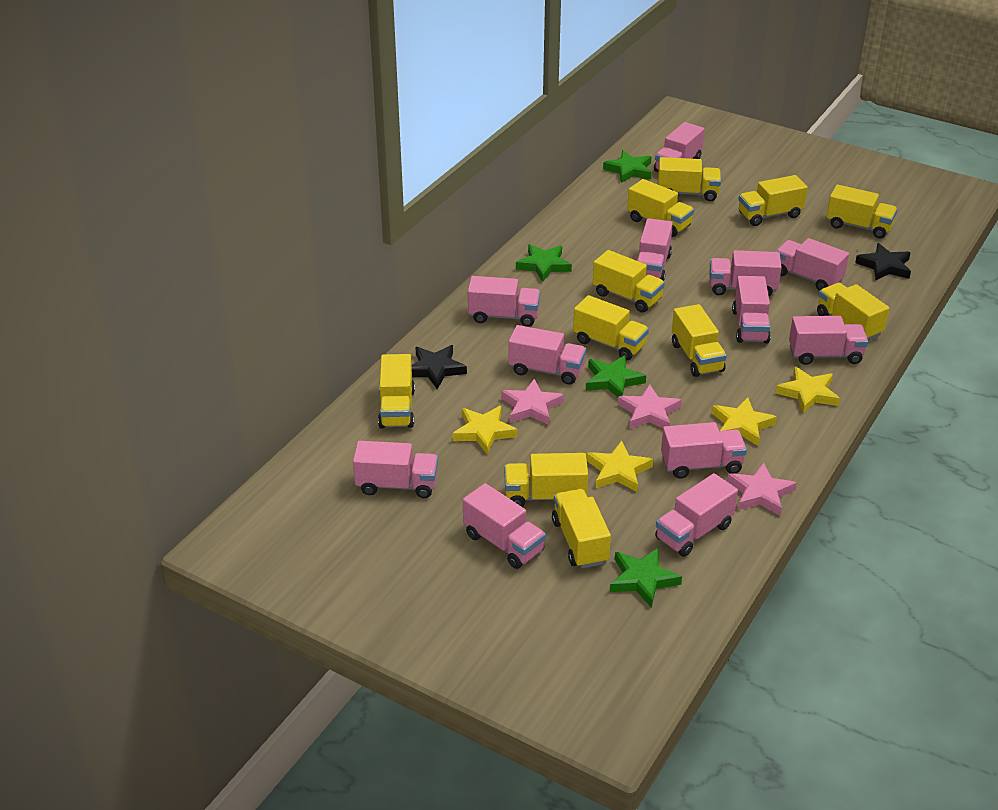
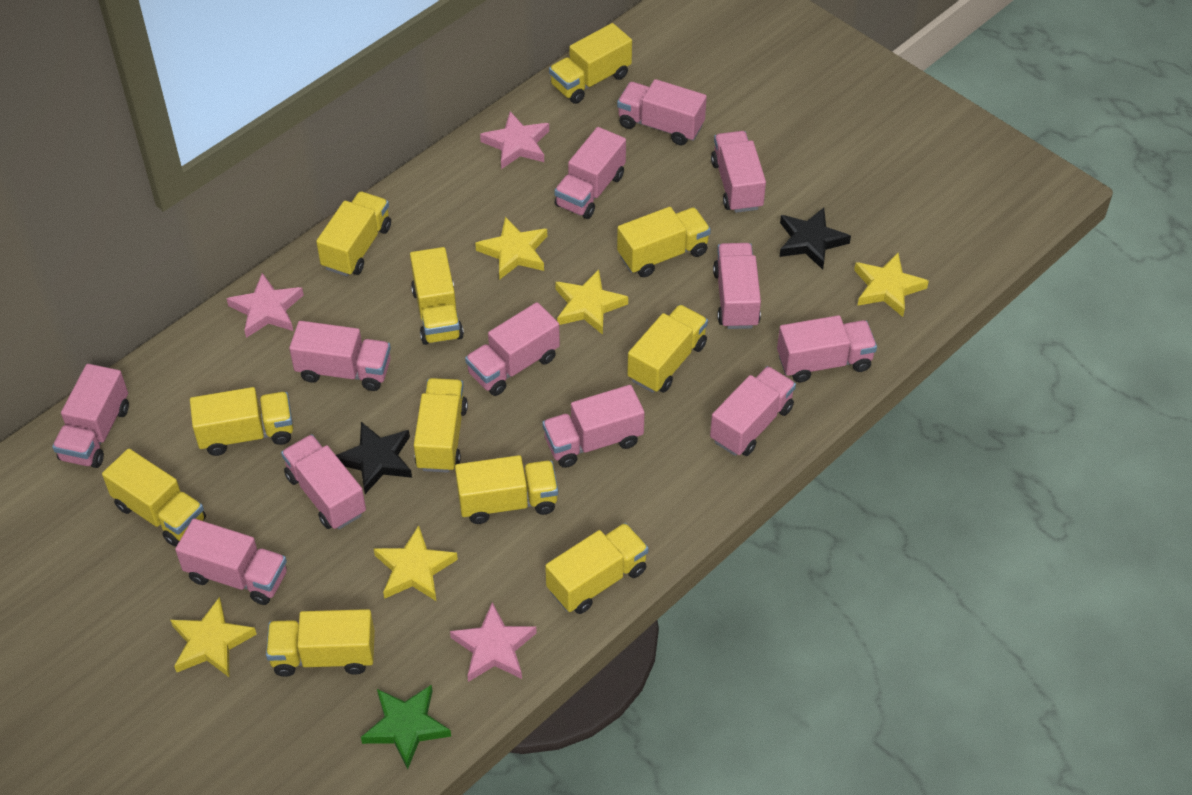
green star: 4 -> 1
yellow star: 4 -> 5

